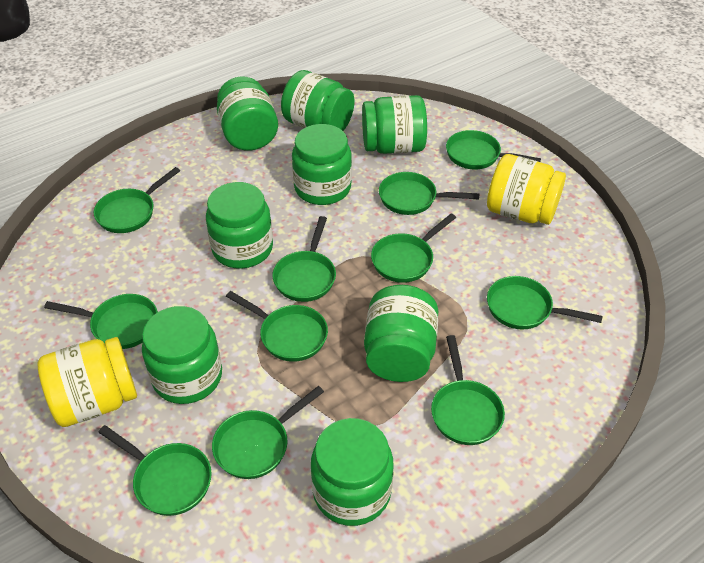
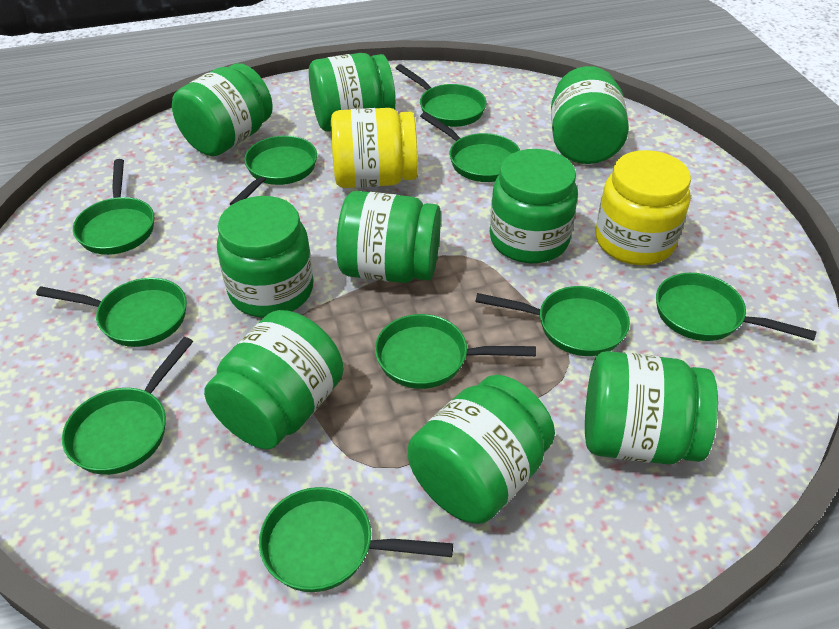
green jar: 8 -> 9
green pan: 11 -> 10

